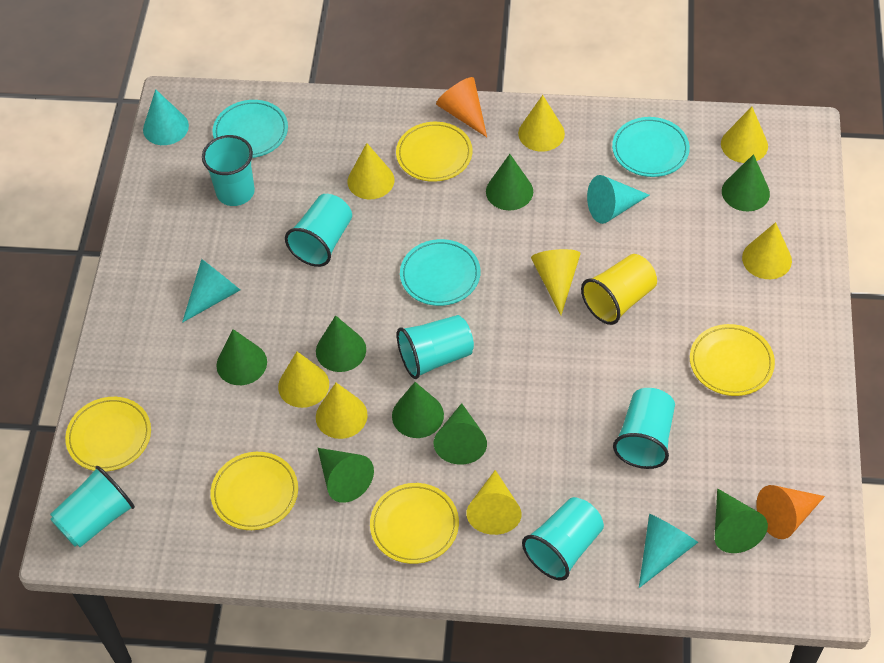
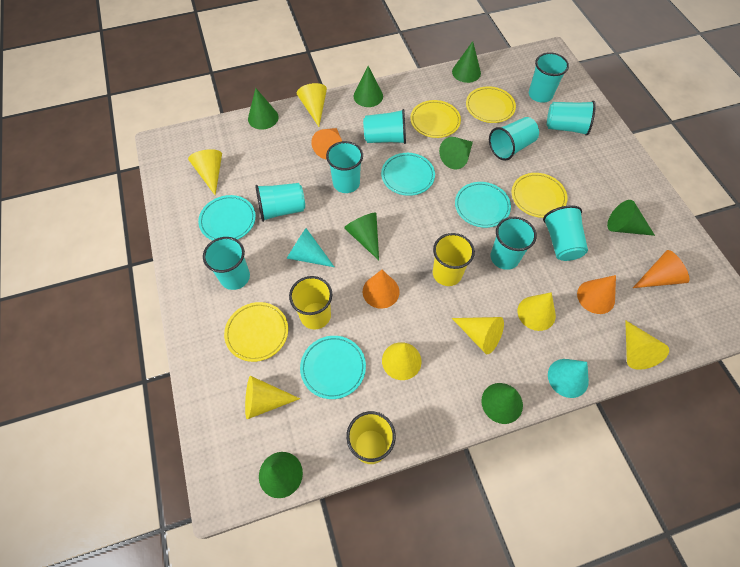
orange cone: 2 -> 4
turquoise cone: 4 -> 2
turquoise cup: 6 -> 9
turquoise plate: 3 -> 4
yellow cone: 8 -> 7
yellow cup: 1 -> 3
yellow plate: 5 -> 4

